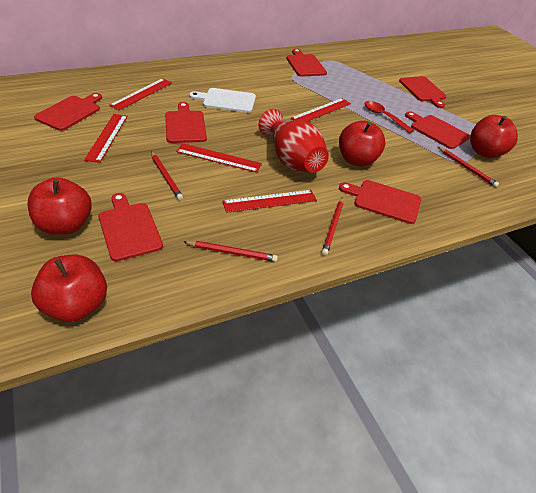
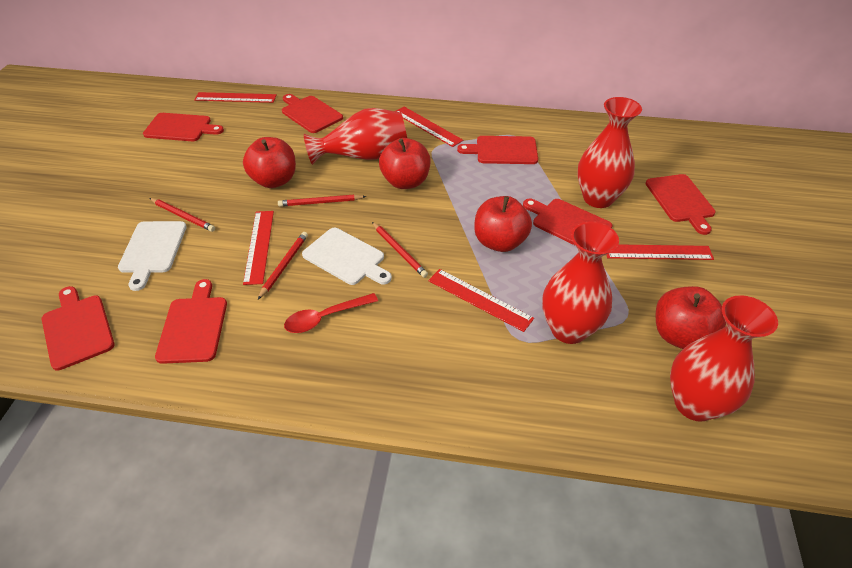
red vase: 1 -> 4
white cutting board: 1 -> 2

